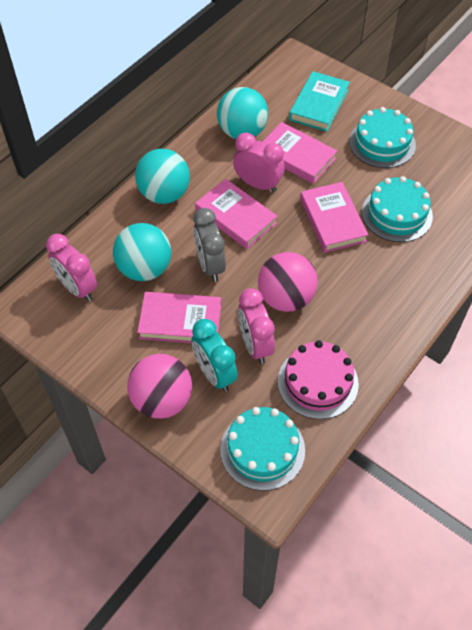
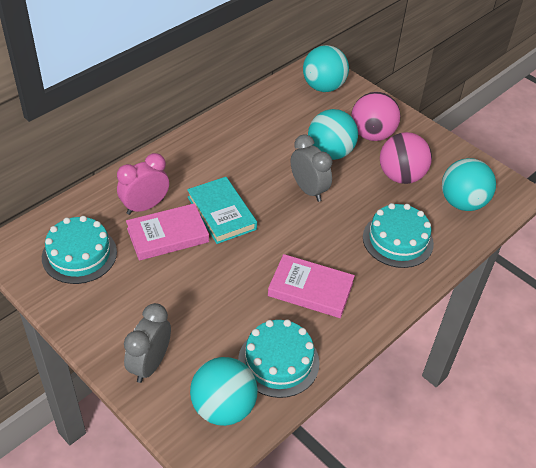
grey clock: 1 -> 2
pink book: 4 -> 2
pink cake: 1 -> 0
pink clock: 3 -> 1
turquoise ball: 3 -> 4
turquoise clock: 1 -> 0

